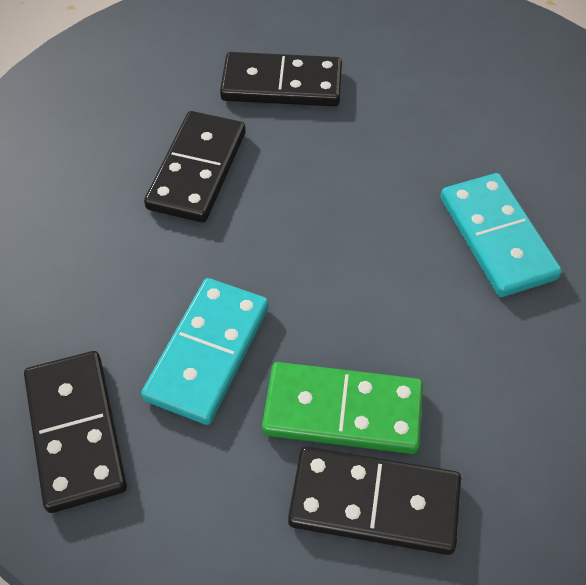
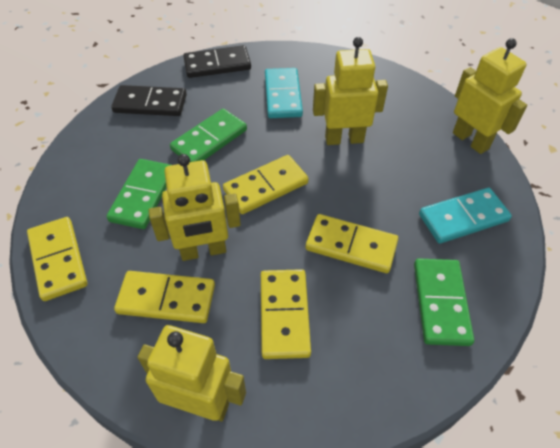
black domino: 4 -> 2
green domino: 1 -> 3
yellow domino: 0 -> 5
yellow robot: 0 -> 4

